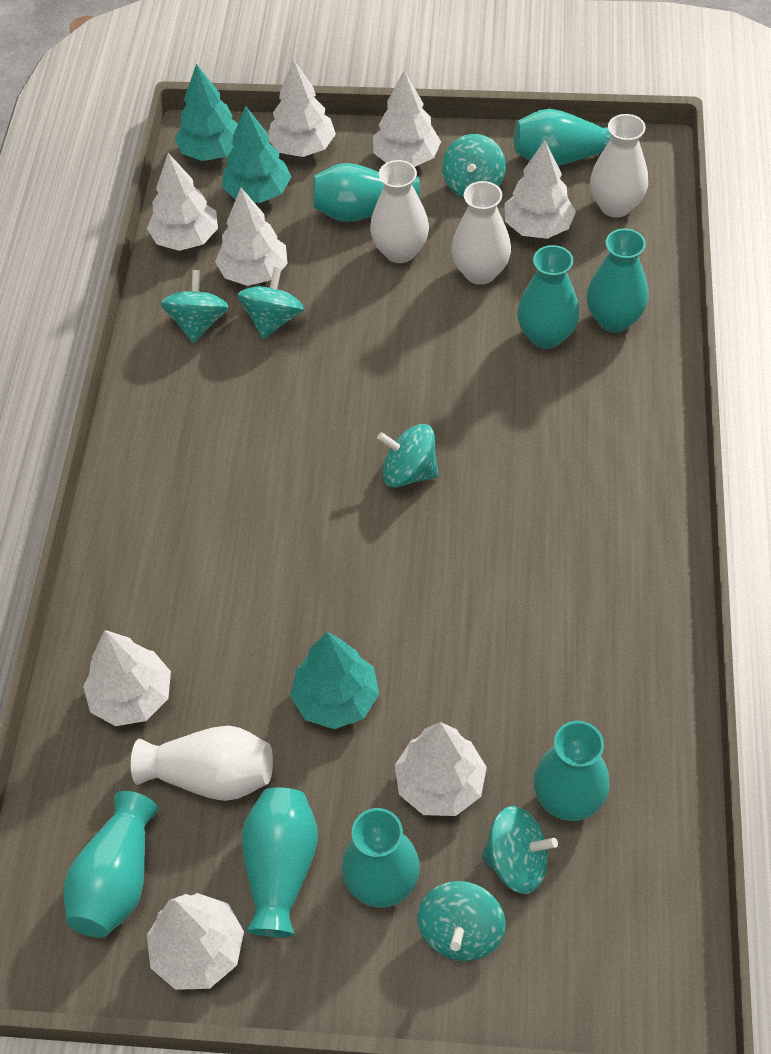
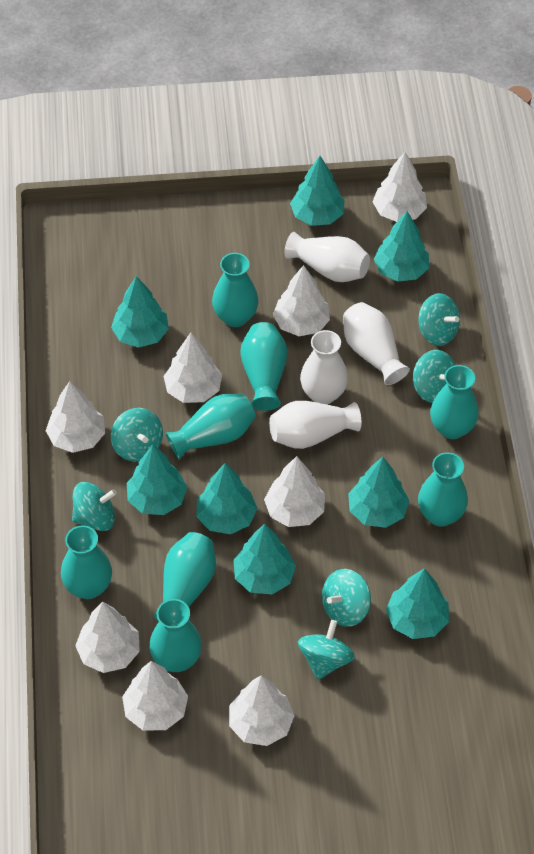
turquoise tree: 3 -> 8

